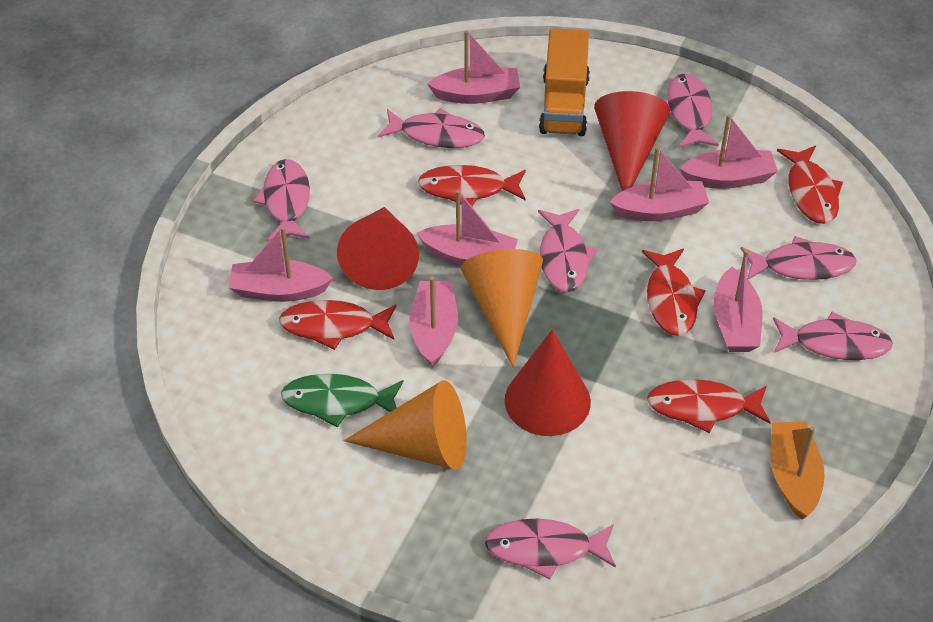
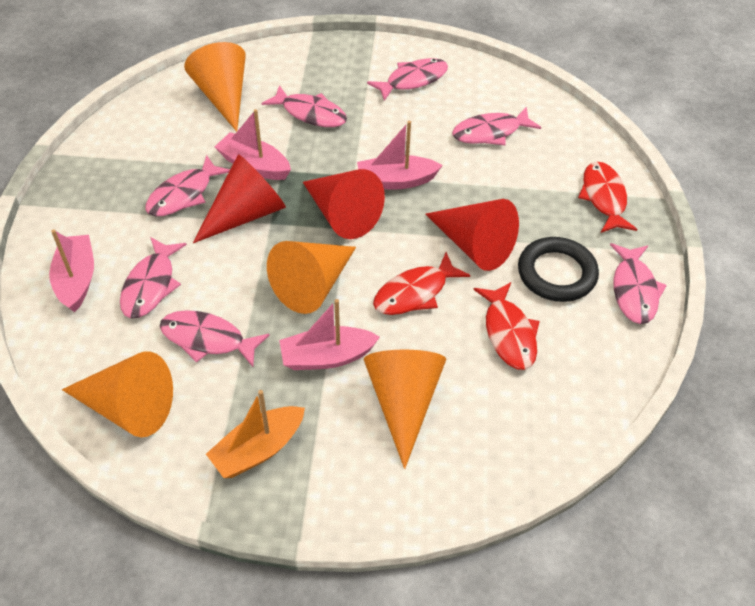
black ring: 0 -> 1
green fish: 1 -> 0
orange cone: 2 -> 4
orange truck: 1 -> 0
pink boat: 7 -> 4
red fish: 5 -> 3

